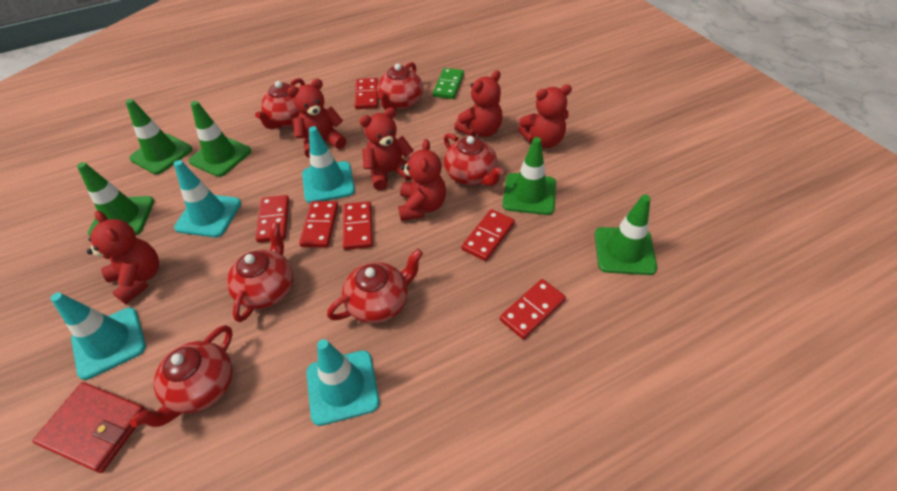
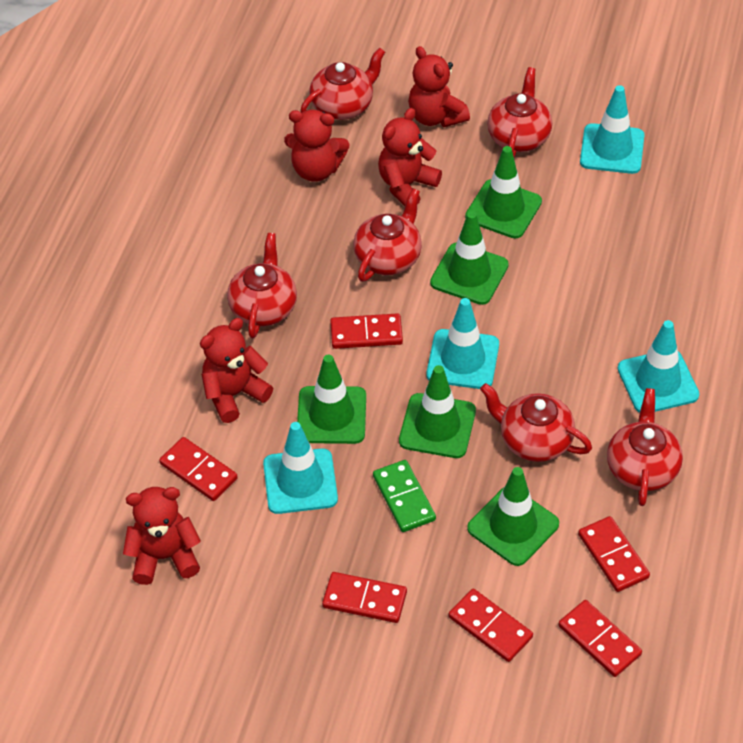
red teddy bear: 6 -> 5
red wallet: 1 -> 0

